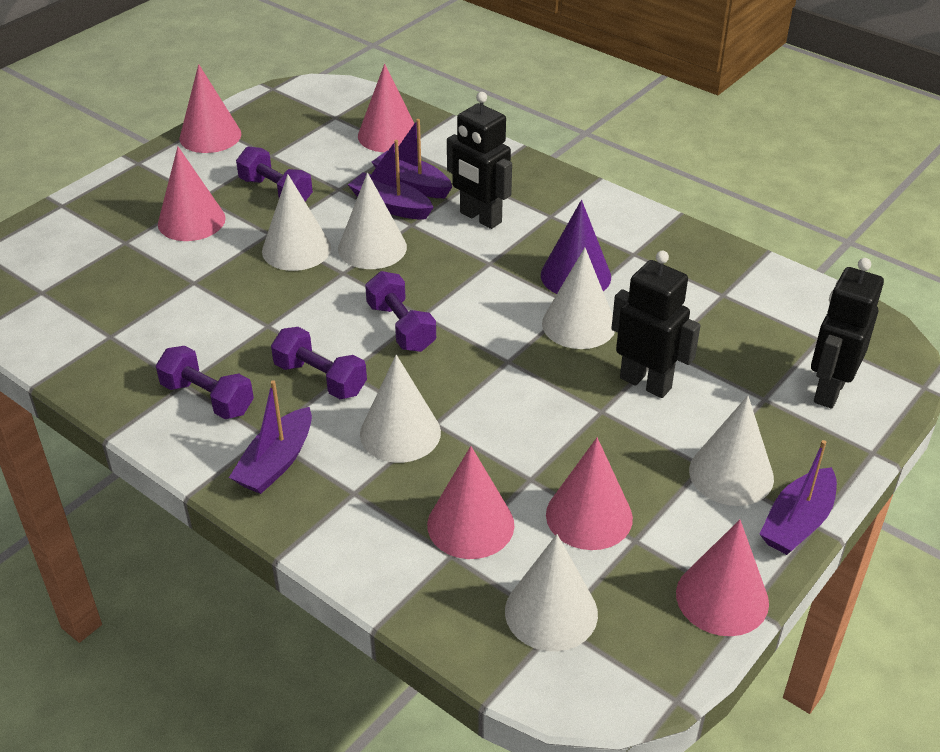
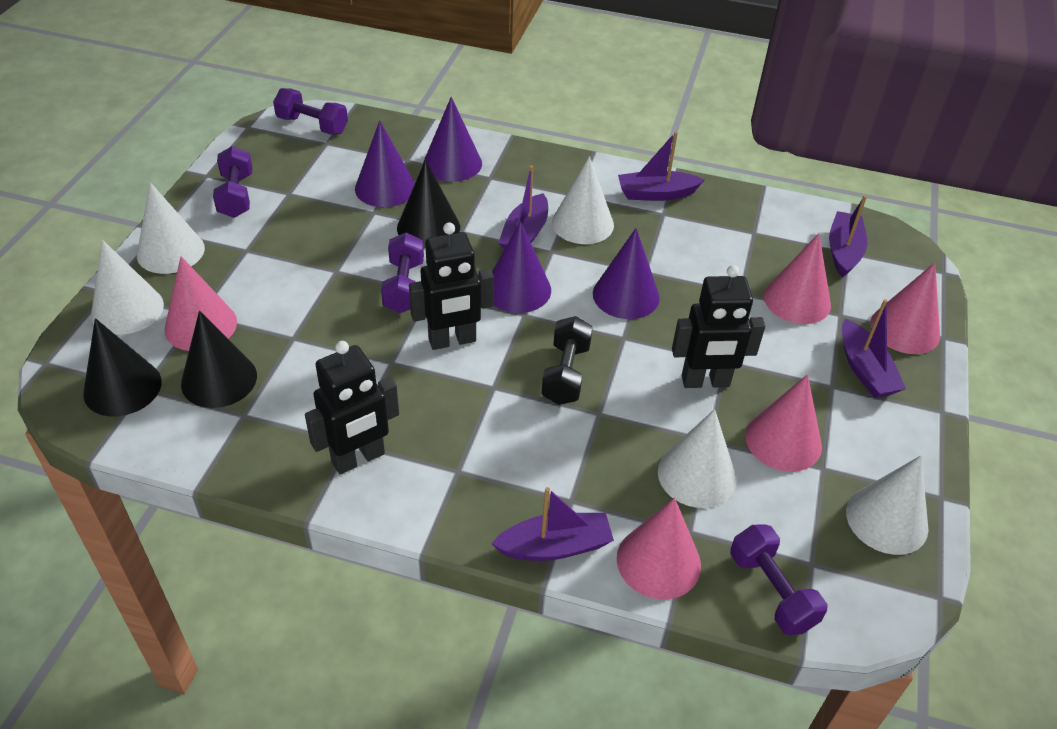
black cone: 0 -> 3
black dumbbell: 0 -> 1
pink cone: 6 -> 5
purple boat: 4 -> 5
purple cone: 1 -> 4
white cone: 6 -> 5

